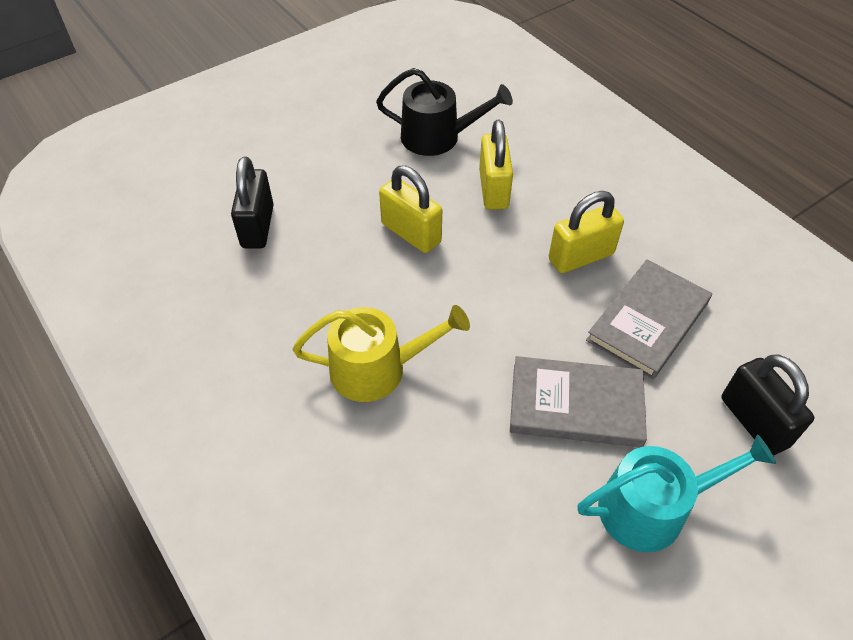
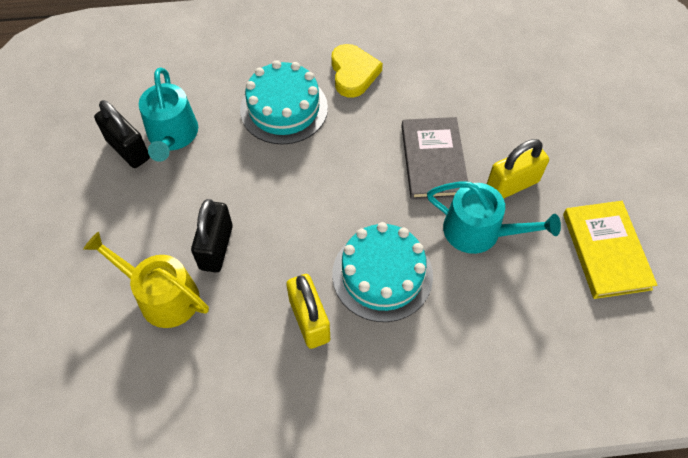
black watering can: 1 -> 0
grey book: 2 -> 1
turquoise cake: 0 -> 2
turquoise watering can: 1 -> 2
yellow book: 0 -> 1
yellow heart: 0 -> 1
yellow padlock: 3 -> 2

